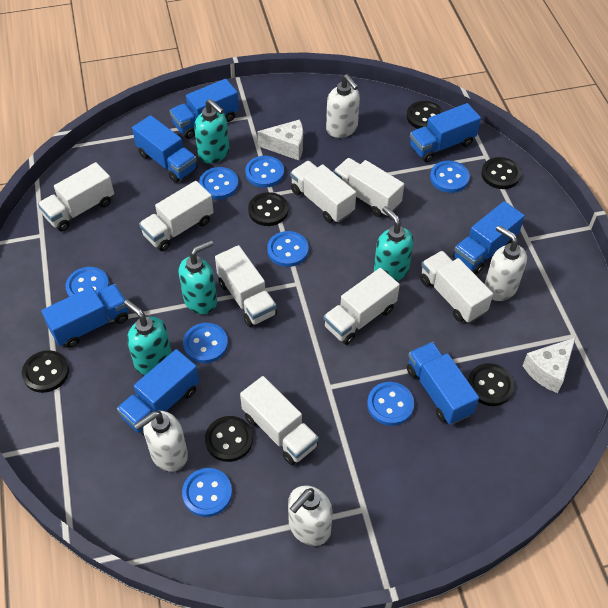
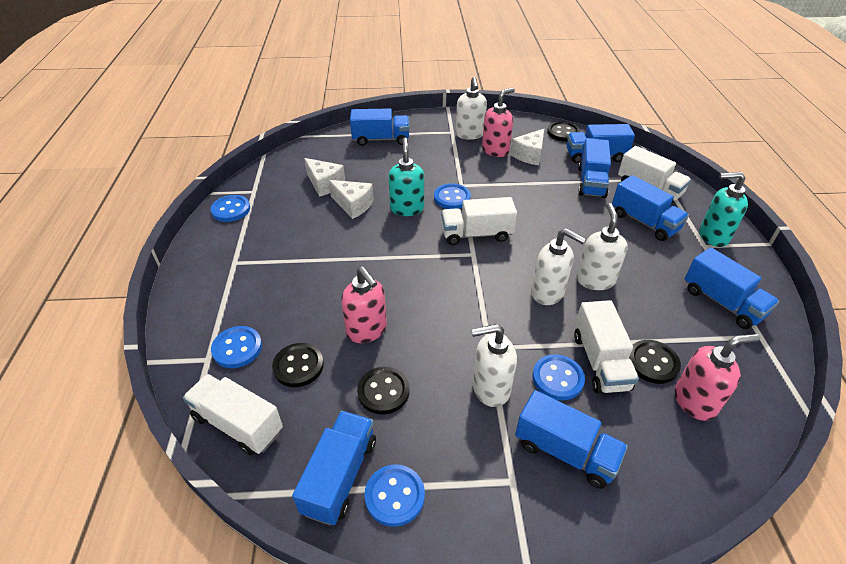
black button: 6 -> 4
blue button: 8 -> 5
pink soap dispenser: 0 -> 3
turquoise soap dispenser: 4 -> 2
white cheese: 2 -> 3
white truck: 8 -> 4

